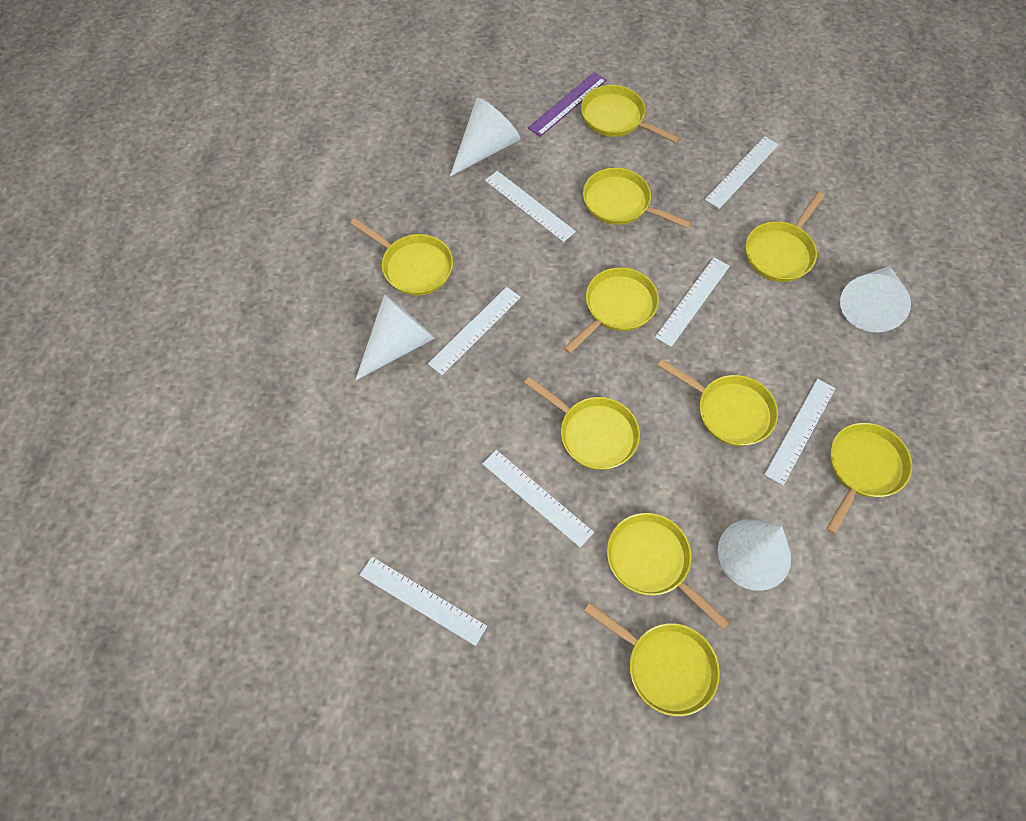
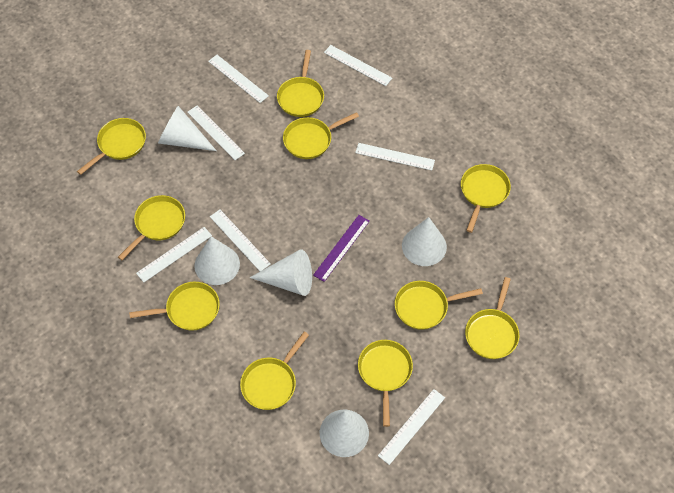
white cone: 4 -> 5

